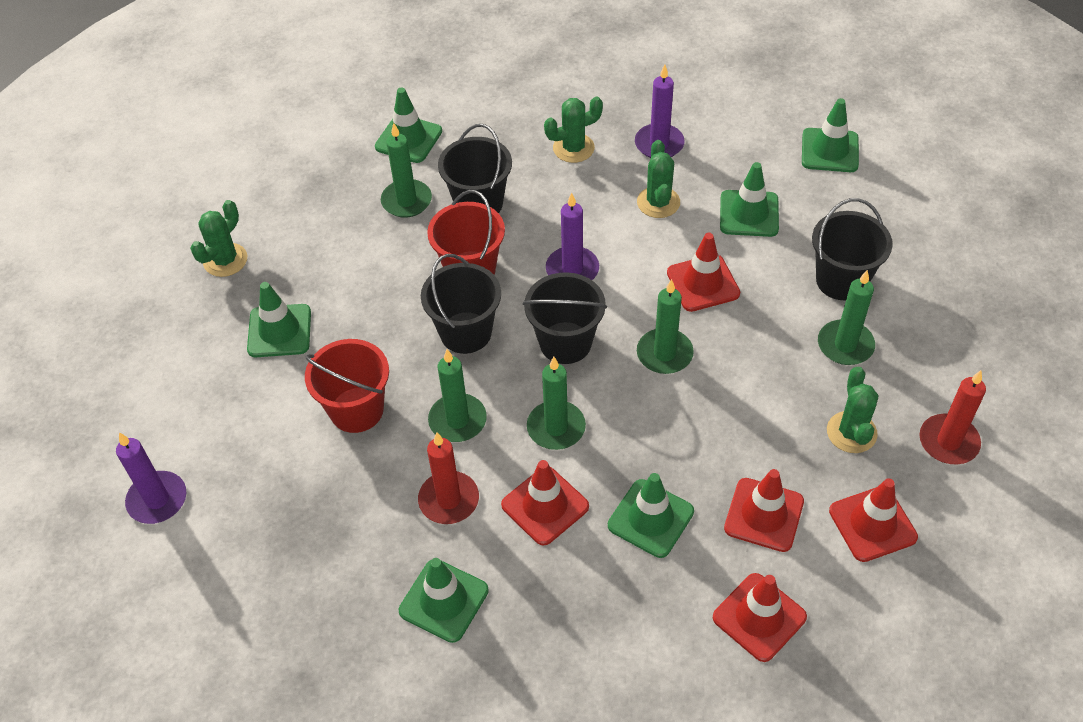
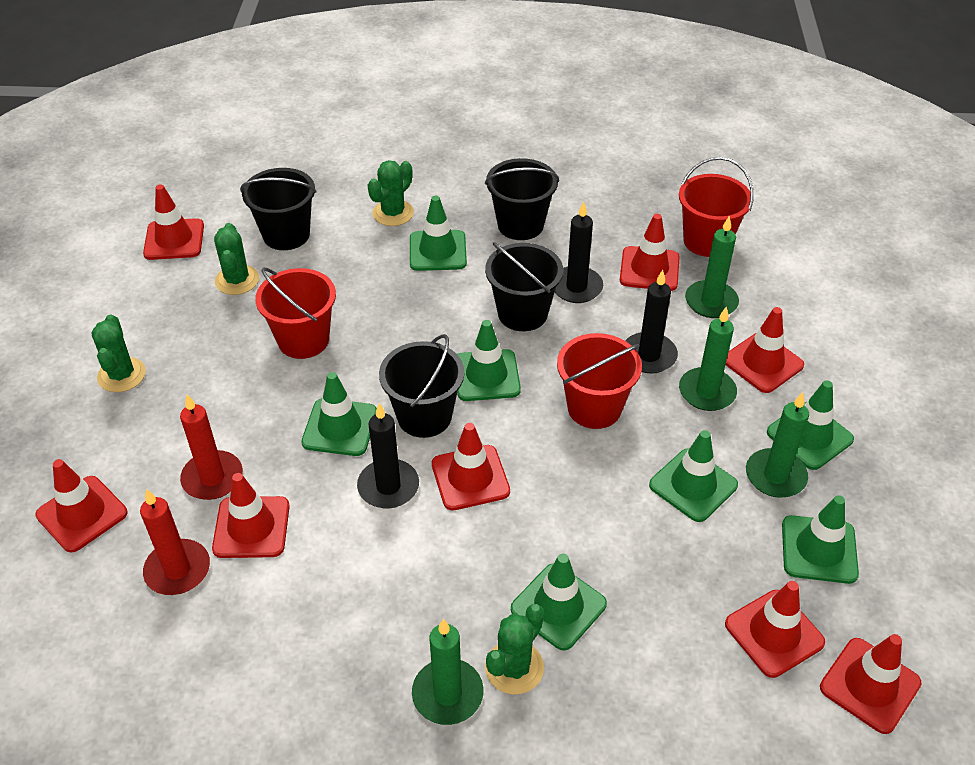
black candle: 0 -> 3
green candle: 5 -> 4
green traffic cone: 6 -> 7
purple candle: 3 -> 0
red bucket: 2 -> 3
red traffic cone: 5 -> 8

